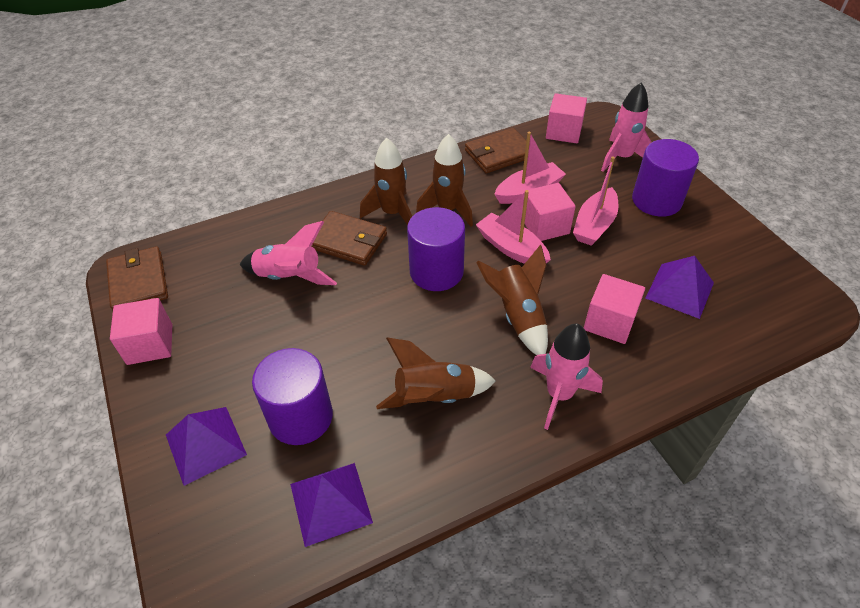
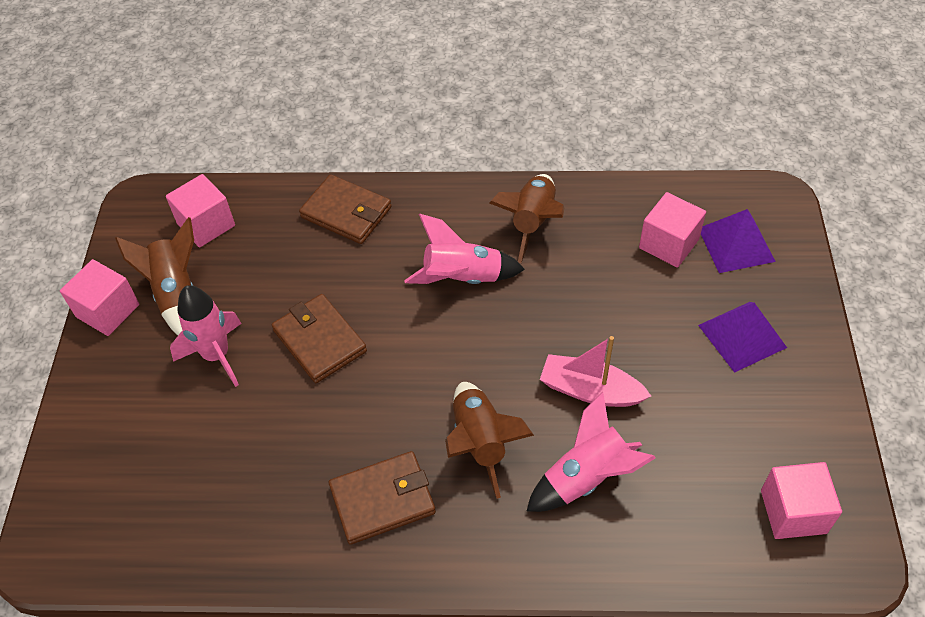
brown rocket: 4 -> 3
pink boat: 3 -> 1
purple cylinder: 3 -> 0
purple pyramid: 3 -> 2

